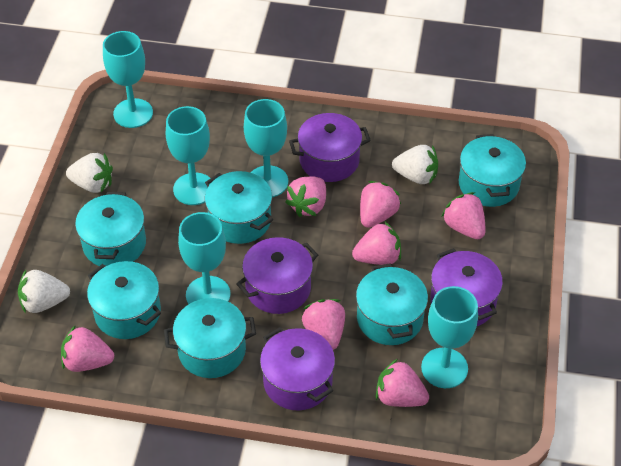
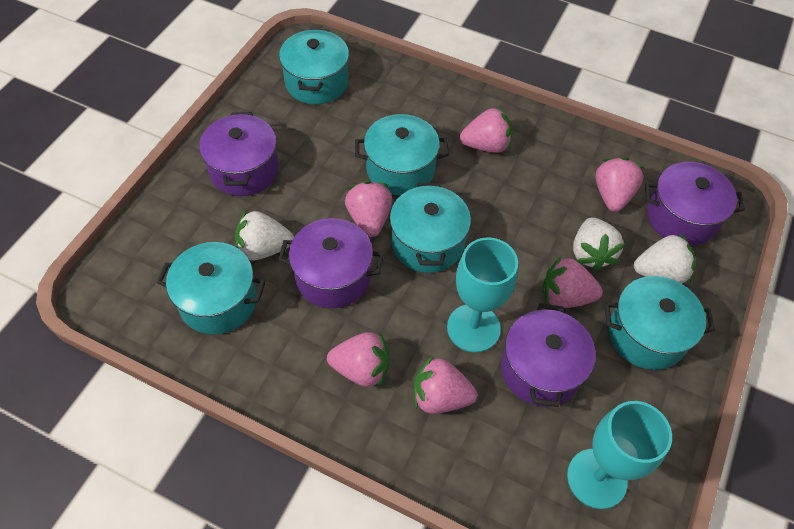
pink strawberry: 7 -> 6
turquoise goblet: 5 -> 2
turquoise pot: 6 -> 5

